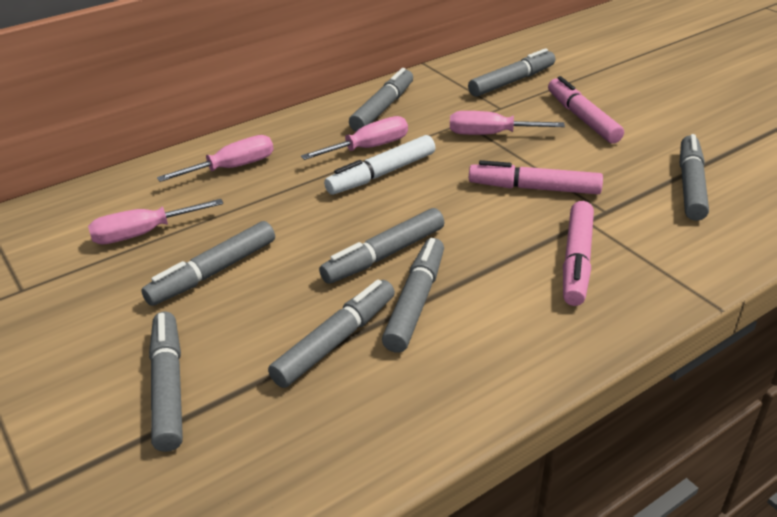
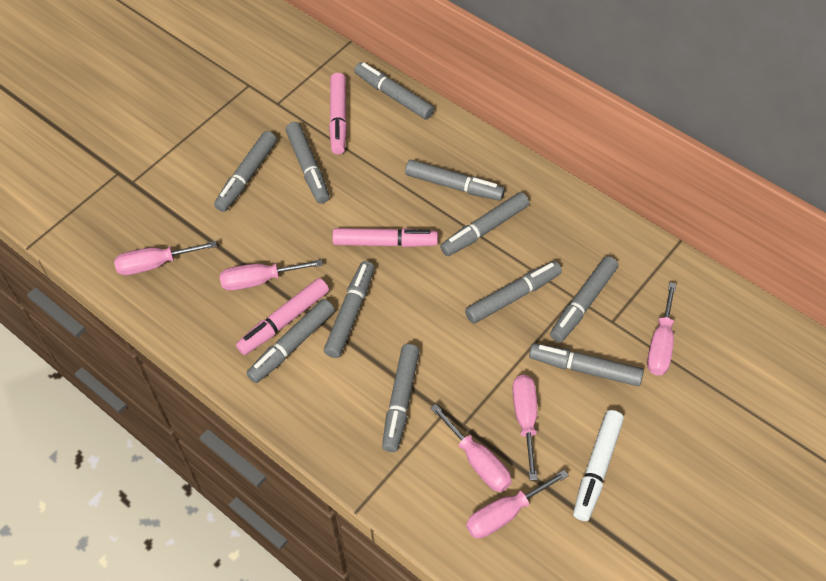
grey marker: 8 -> 11
pink screwdriver: 4 -> 6

